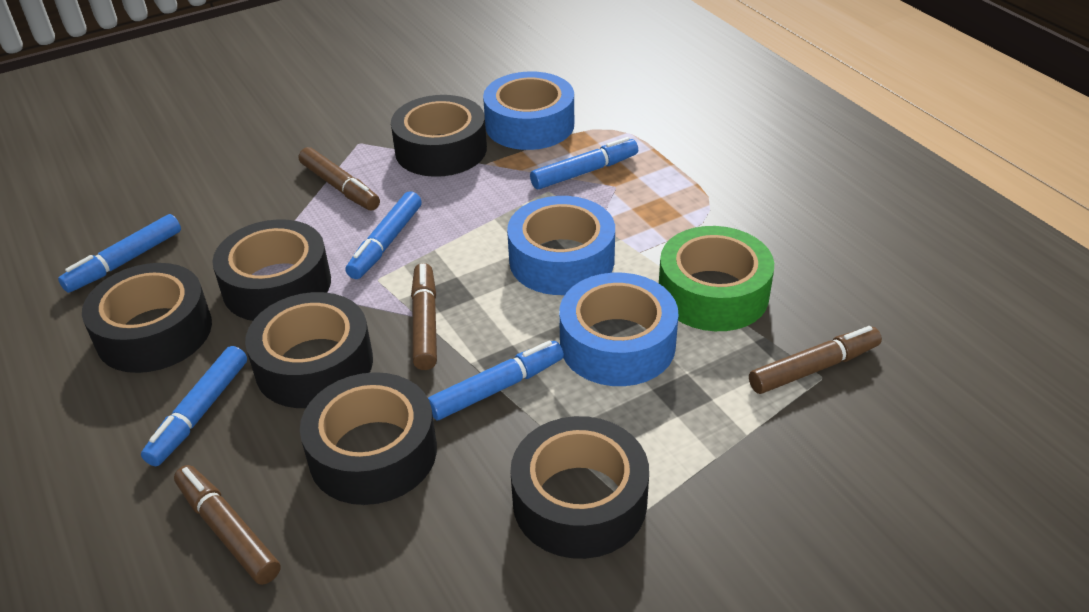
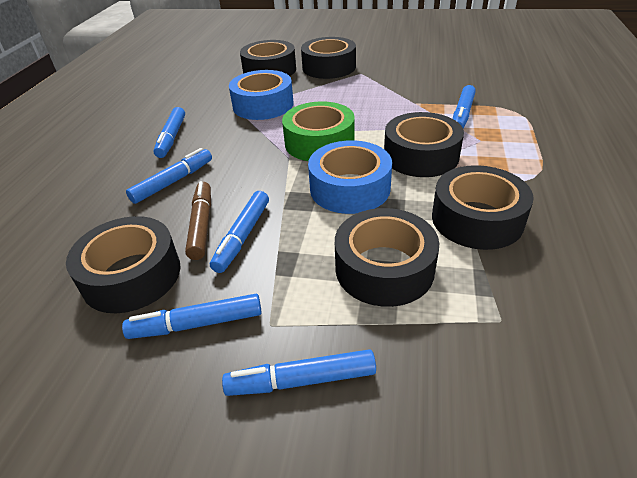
blue marker: 5 -> 6
blue tape: 3 -> 2
brown marker: 4 -> 1

